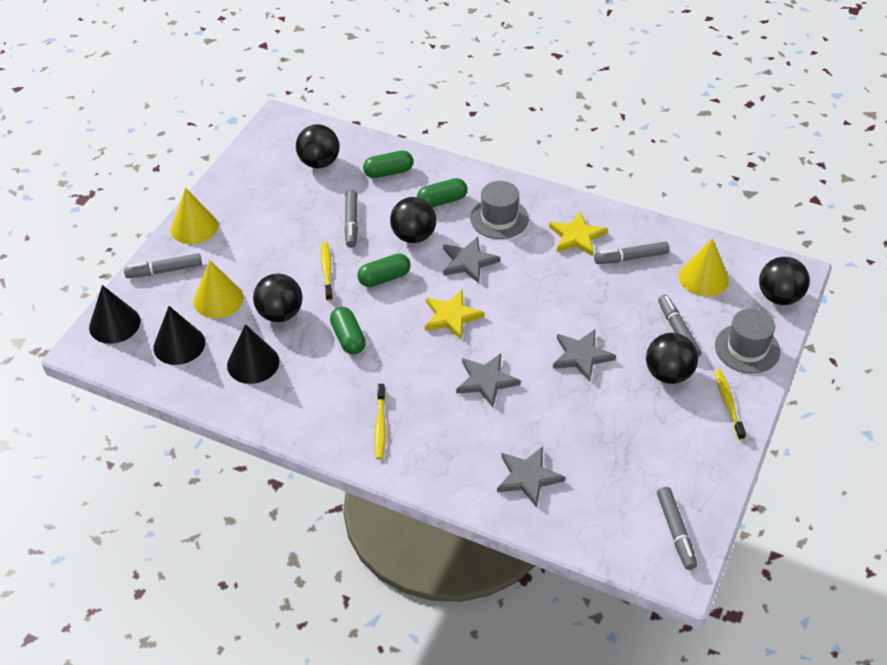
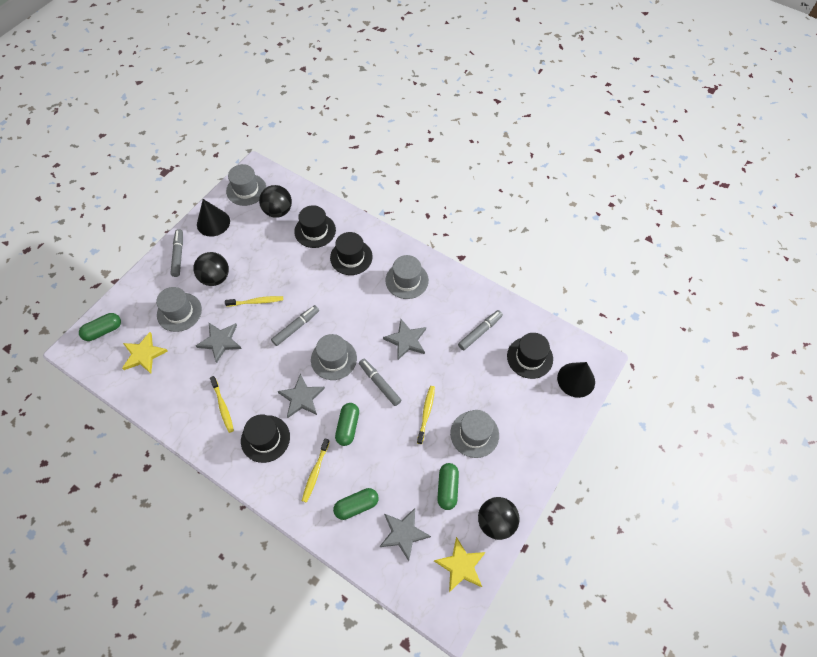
black ball: 5 -> 3
black cone: 3 -> 2
black hat: 0 -> 4
grey hat: 2 -> 5
grey marker: 5 -> 4
yellow cone: 3 -> 0
yellow toothbrush: 3 -> 4

